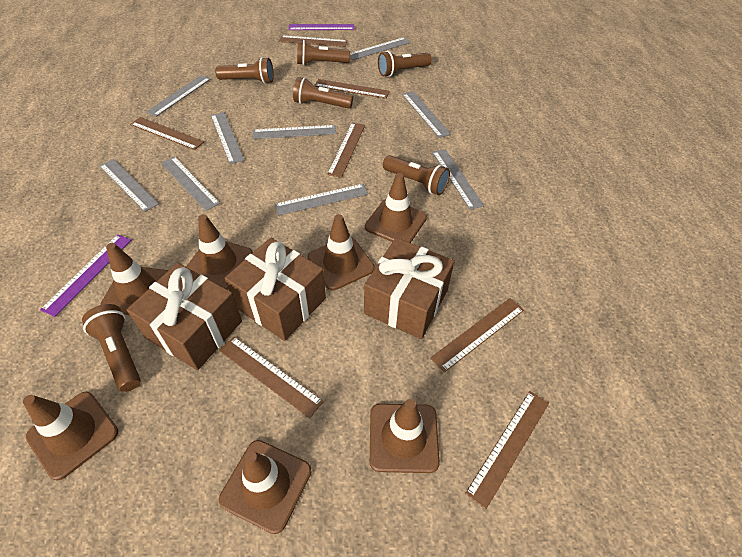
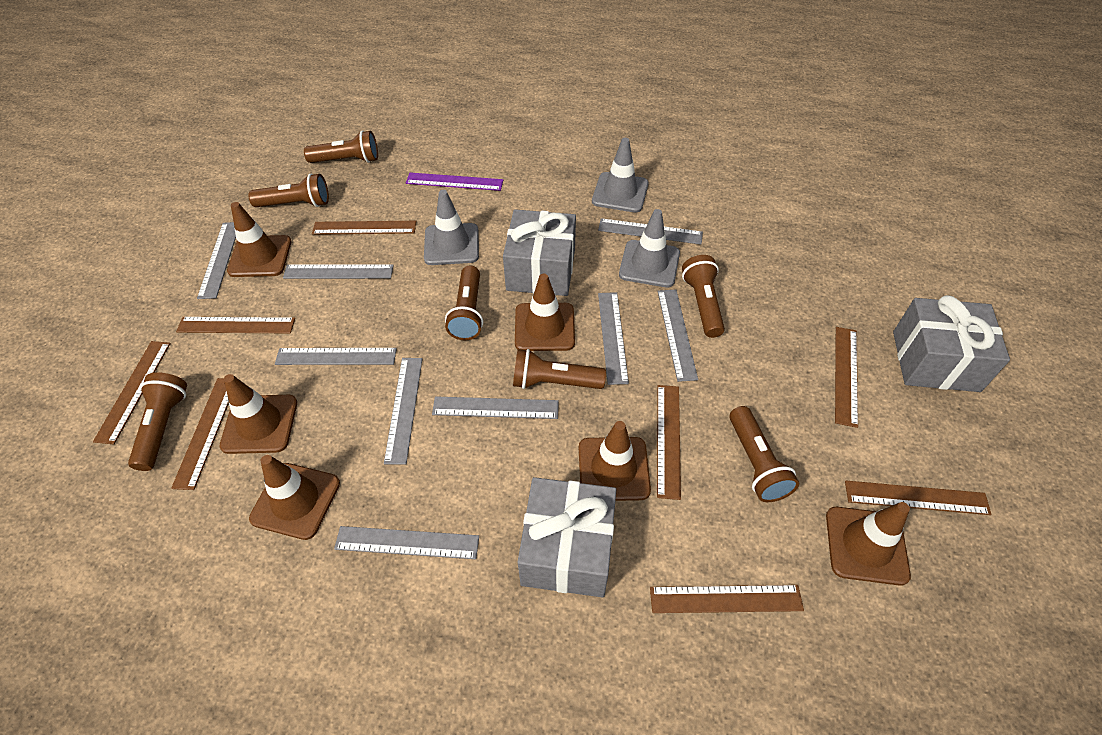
brown flashlight: 6 -> 7
brown gift: 3 -> 0
brown ruler: 7 -> 8
brown traffic cone: 7 -> 6
grey gift: 0 -> 3
grey traffic cone: 0 -> 3
purple ruler: 2 -> 1

